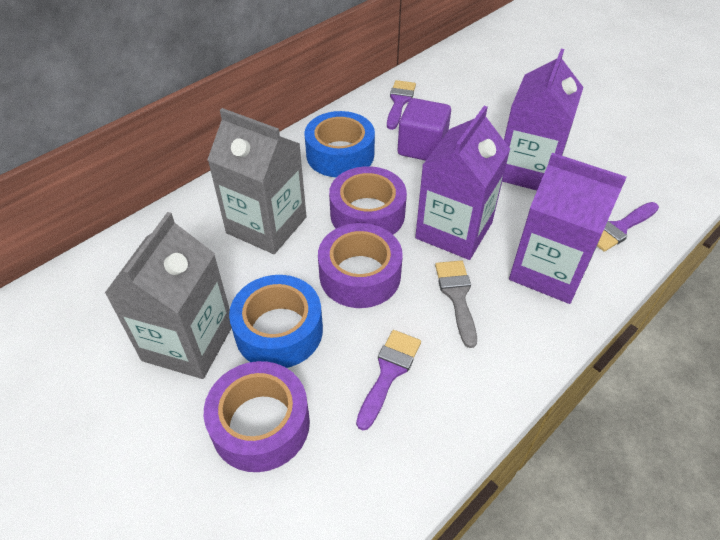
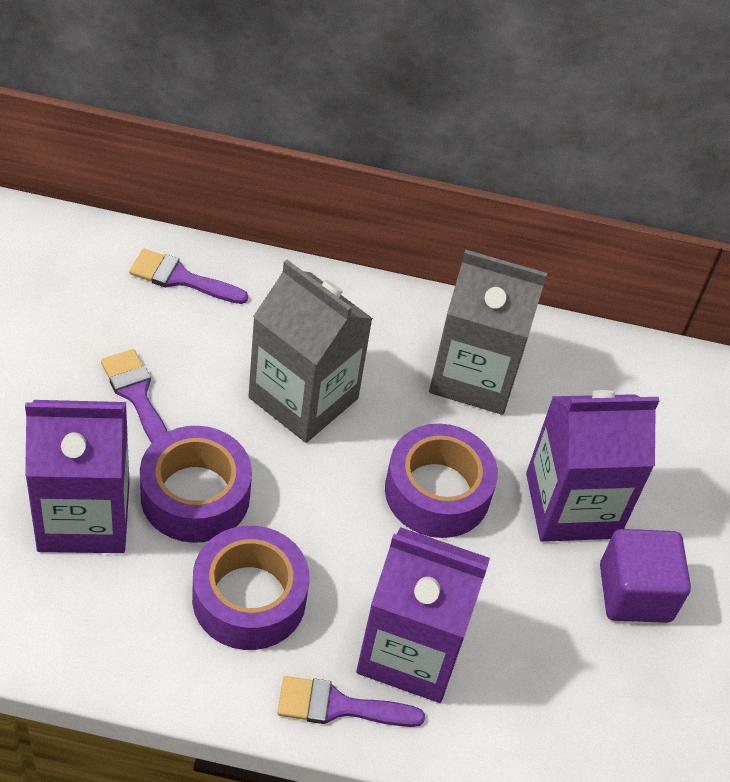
blue tape: 2 -> 0
grey brush: 1 -> 0

